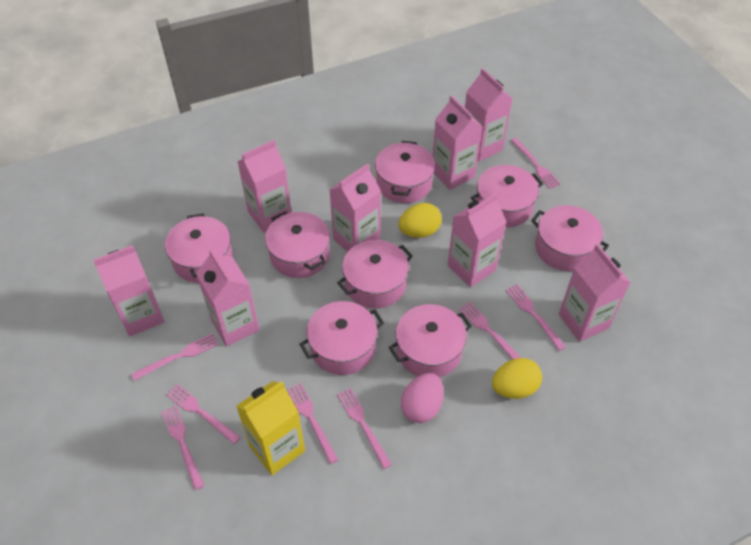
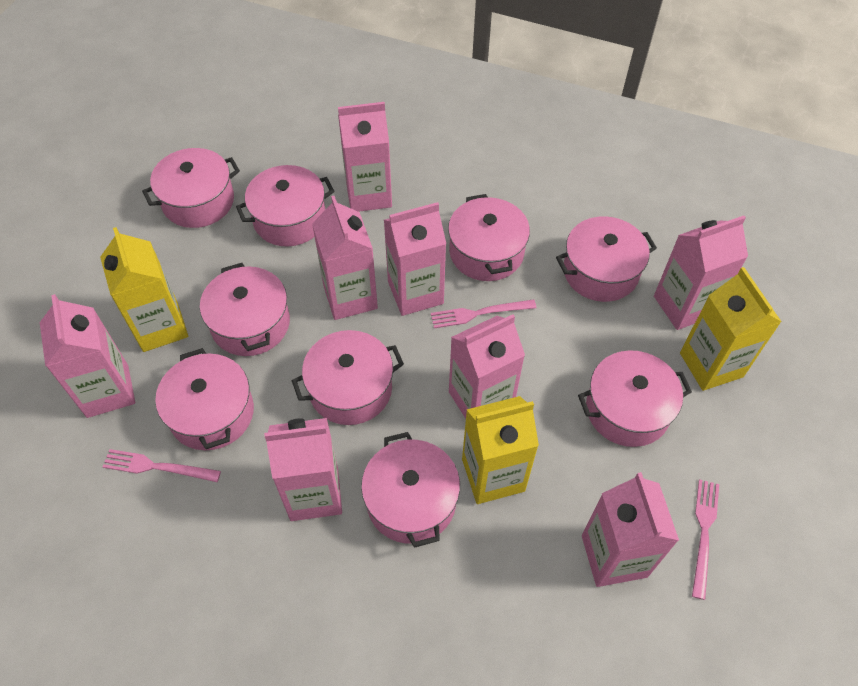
pink egg: 1 -> 0
pink fork: 8 -> 3
pink pot: 8 -> 9
yellow carton: 1 -> 3
yellow egg: 2 -> 0

